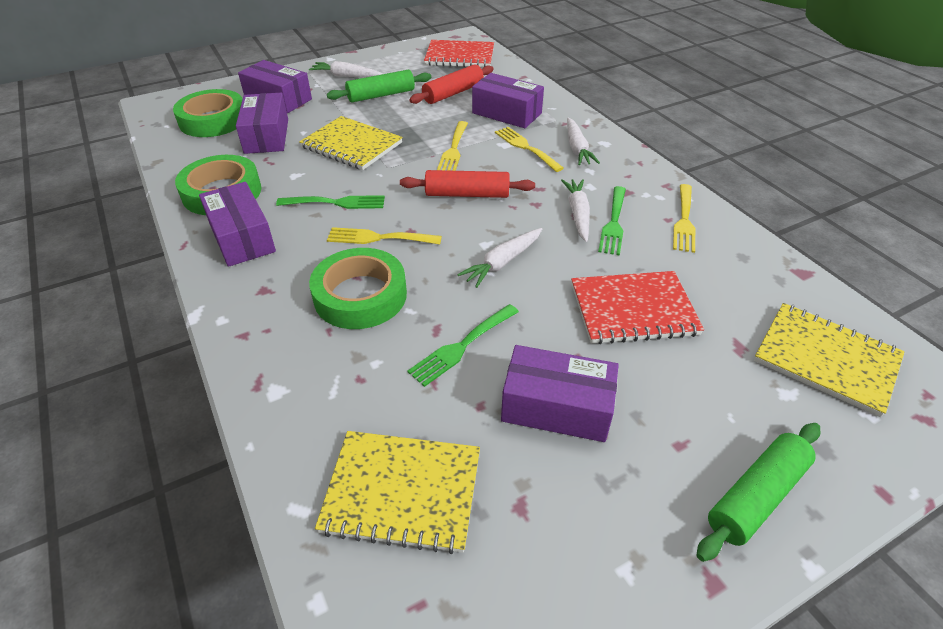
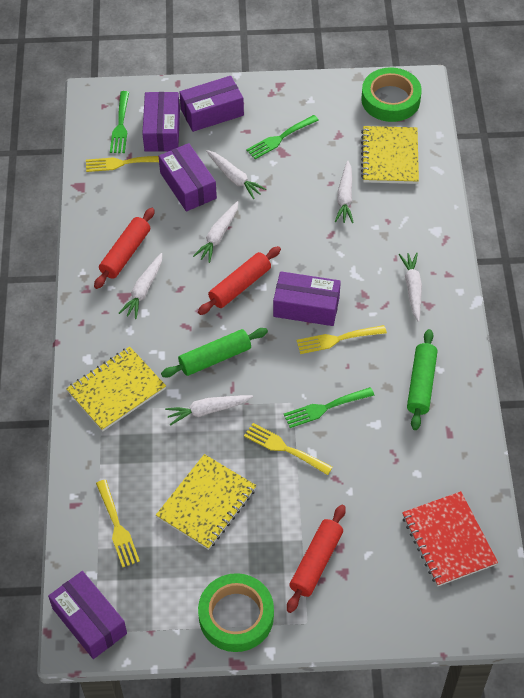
green tape: 3 -> 2
red notebook: 2 -> 1
red rolling pin: 2 -> 3
white carrot: 4 -> 6

